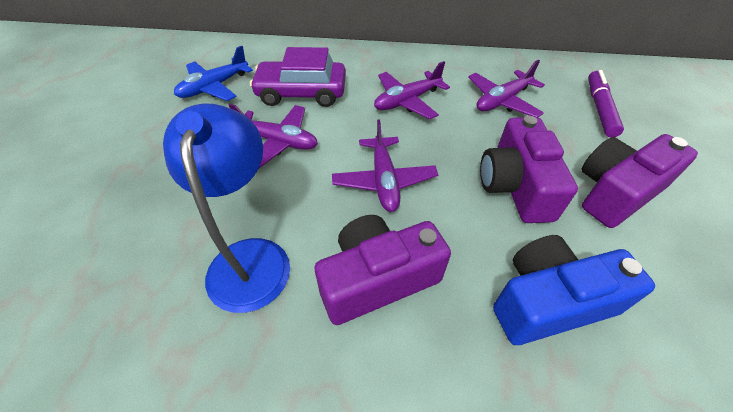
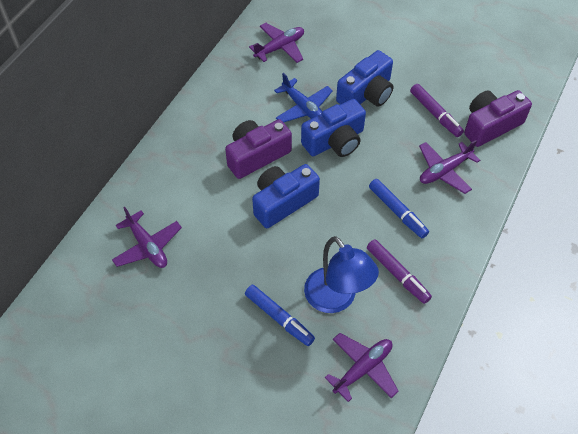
blue camera: 1 -> 3
blue marker: 0 -> 2
purple camera: 3 -> 2
purple car: 1 -> 0
purple marker: 1 -> 2

